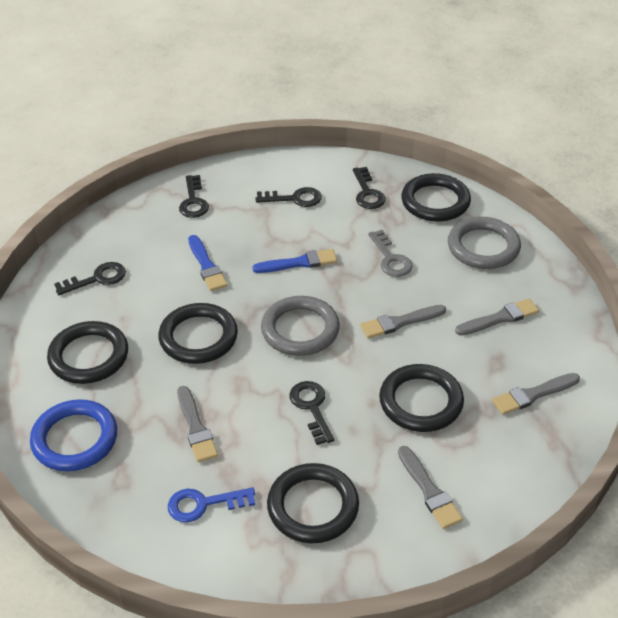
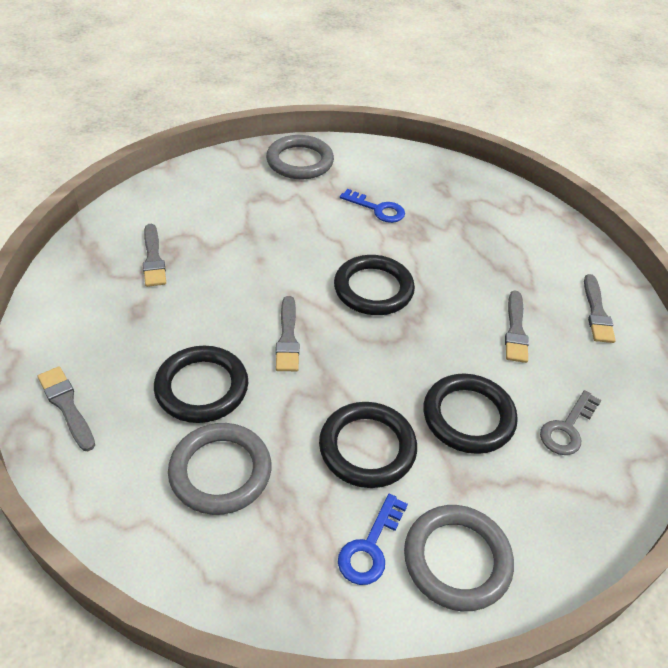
black key: 5 -> 0
black ring: 5 -> 4
blue brush: 2 -> 0
blue key: 1 -> 2
blue ring: 1 -> 0
grey ring: 2 -> 3

